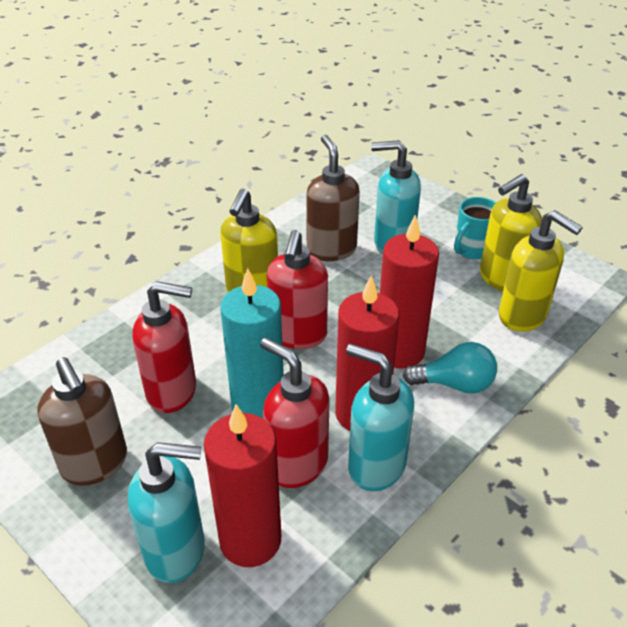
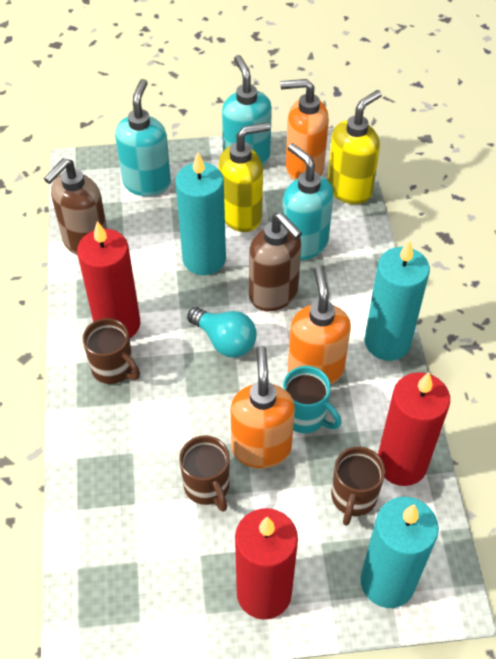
brown mug: 0 -> 3
orange soap dispenser: 0 -> 3
red soap dispenser: 3 -> 0
turquoise candle: 1 -> 3
yellow soap dispenser: 3 -> 2

